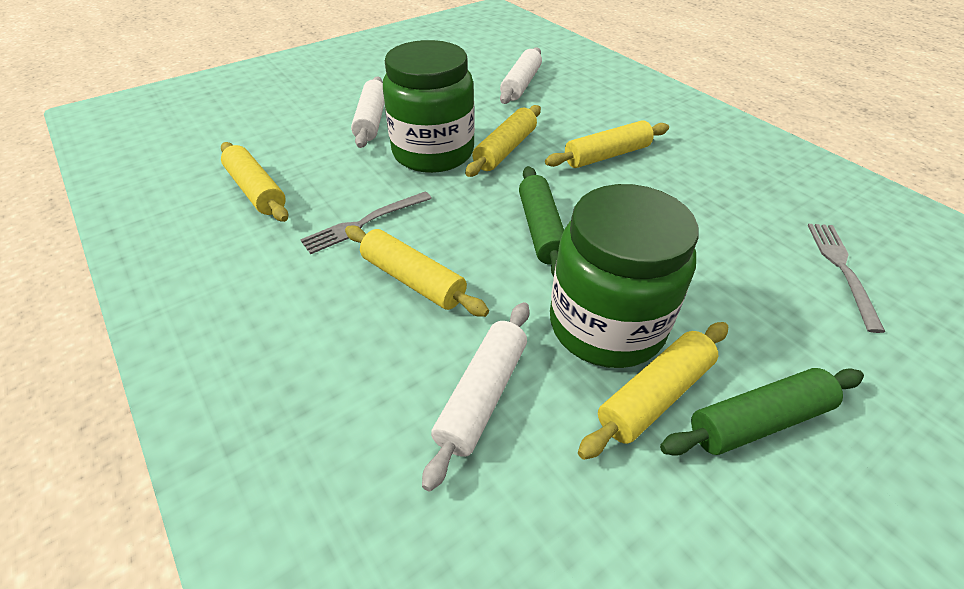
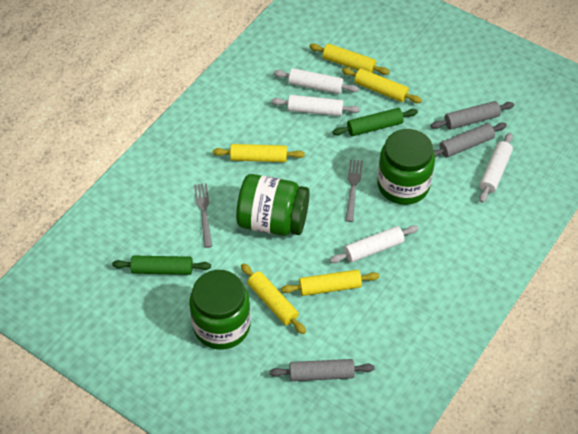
green jar: 2 -> 3
grey rolling pin: 0 -> 3
white rolling pin: 3 -> 4

